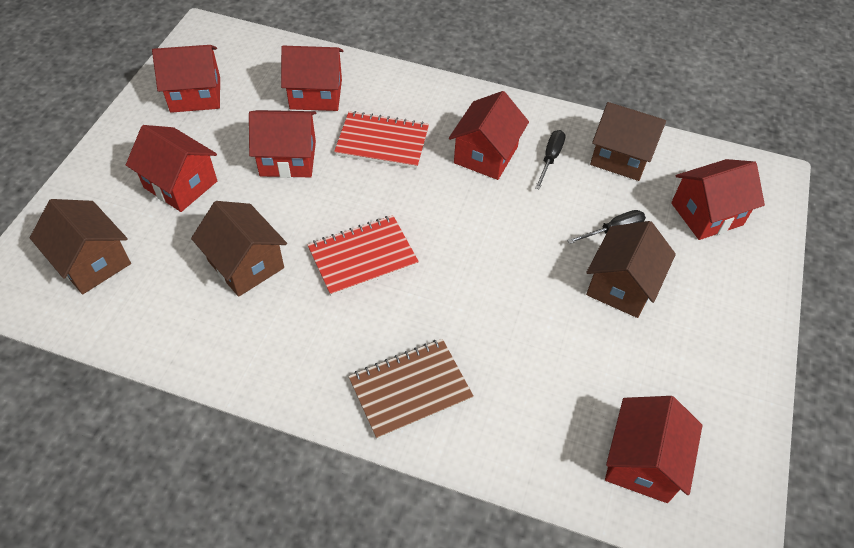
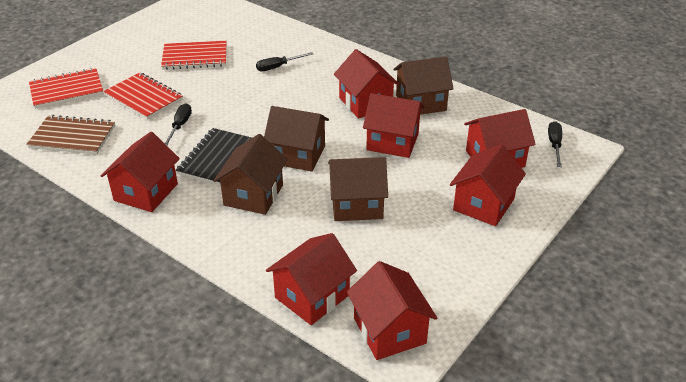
black notebook: 0 -> 1
black screwdriver: 2 -> 3
red notebook: 2 -> 3

